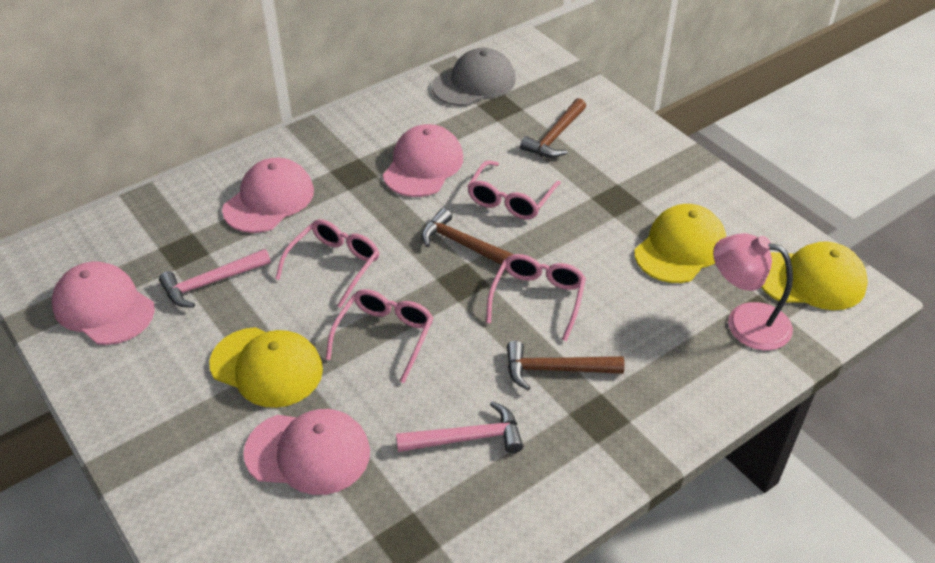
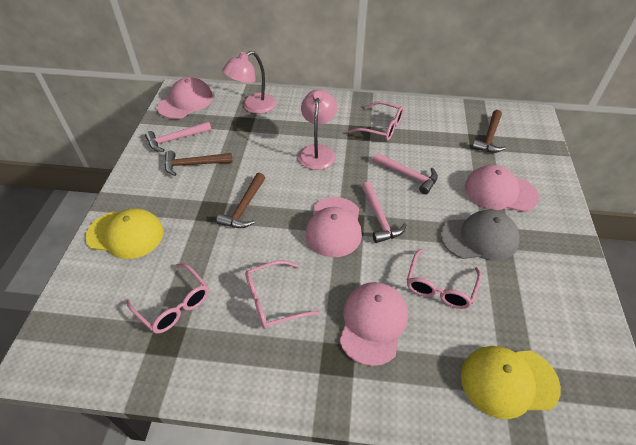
pink hammer: 2 -> 3
pink lamp: 1 -> 2
yellow cap: 3 -> 2

